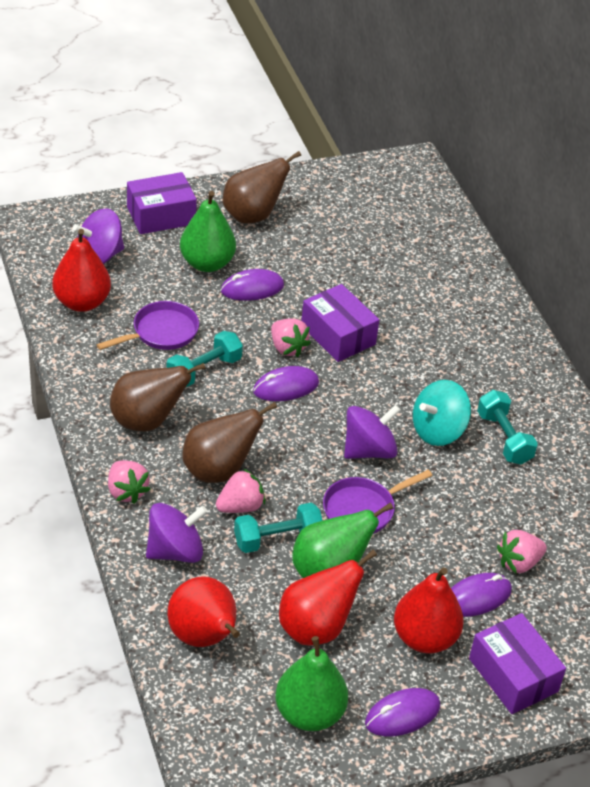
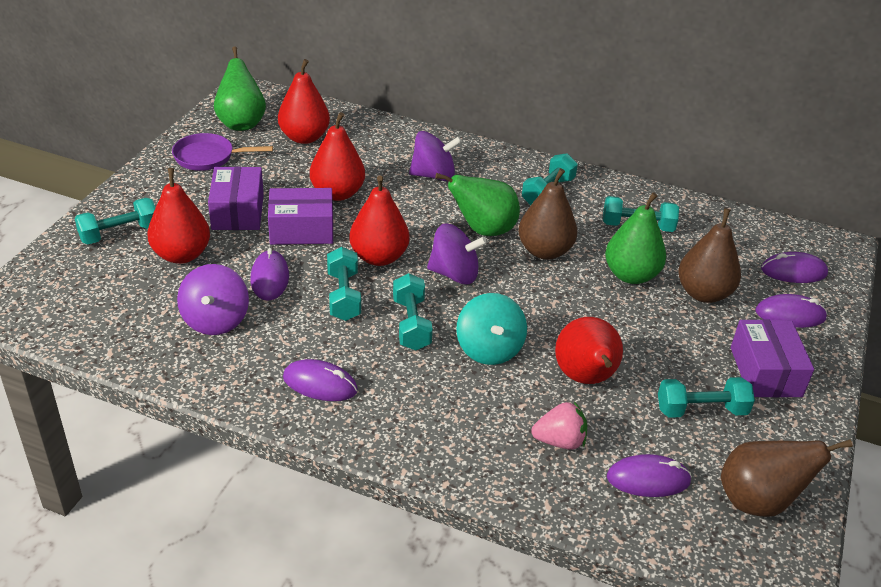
pink strawberry: 4 -> 1
purple mouse: 4 -> 5
purple pan: 2 -> 1
red pear: 4 -> 5
turquoise dumbbell: 3 -> 6

